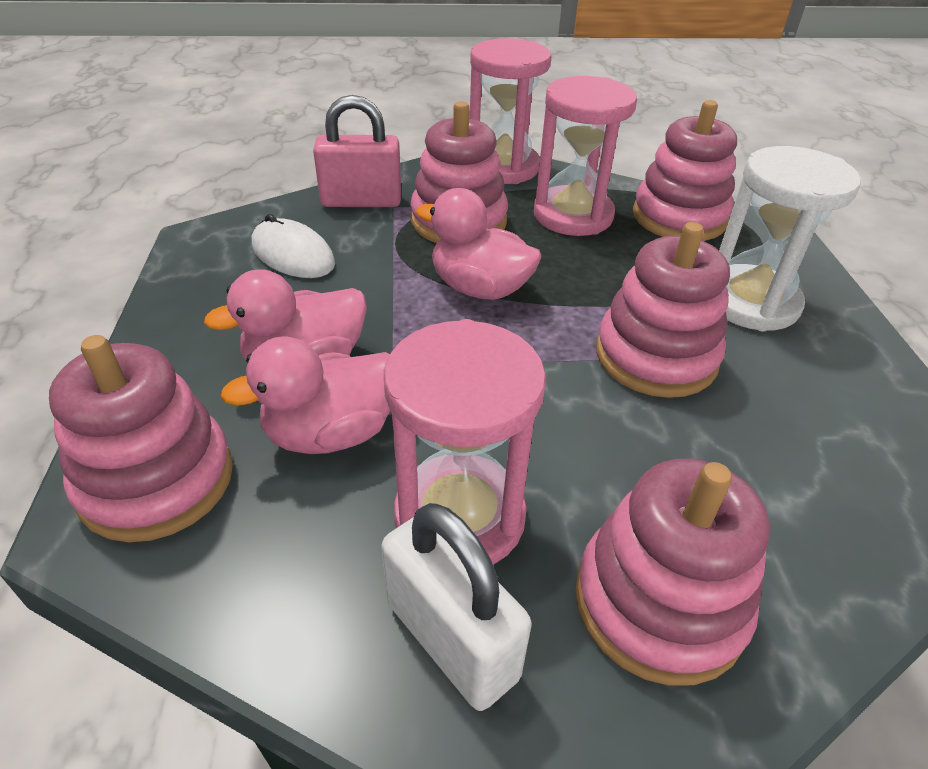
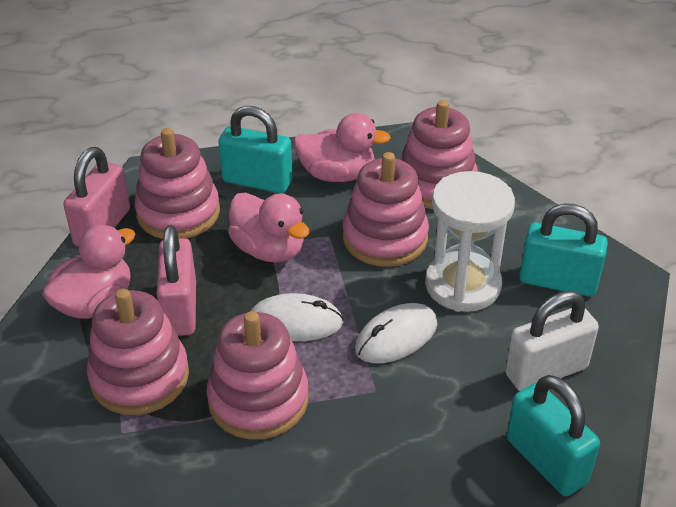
pink hourglass: 3 -> 0
pink padlock: 1 -> 2
turquoise padlock: 0 -> 3
white mouse: 1 -> 2

